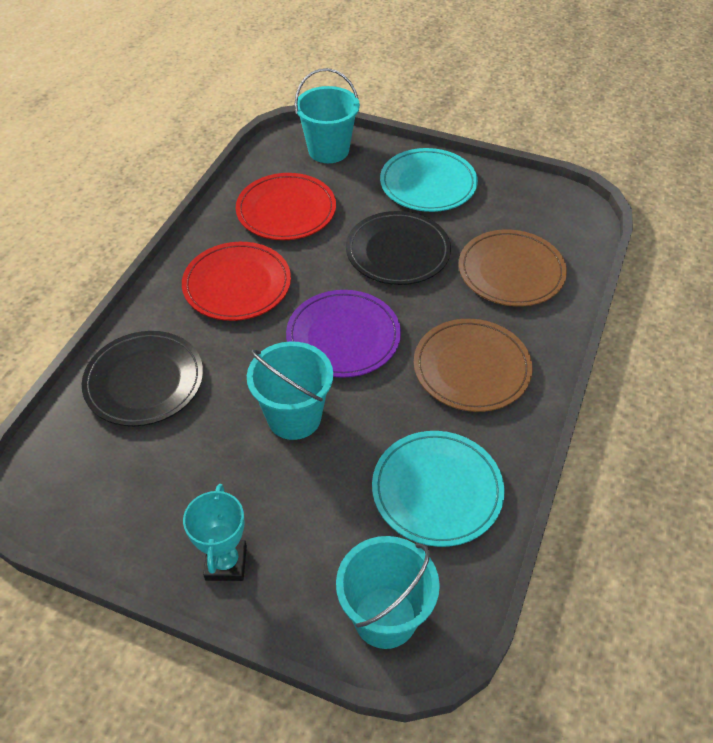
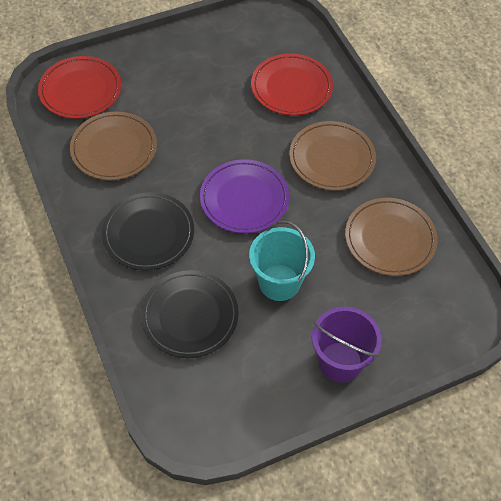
brown plate: 2 -> 3
purple bucket: 0 -> 1
turquoise bucket: 3 -> 1
turquoise plate: 2 -> 0
turquoise trophy: 1 -> 0

